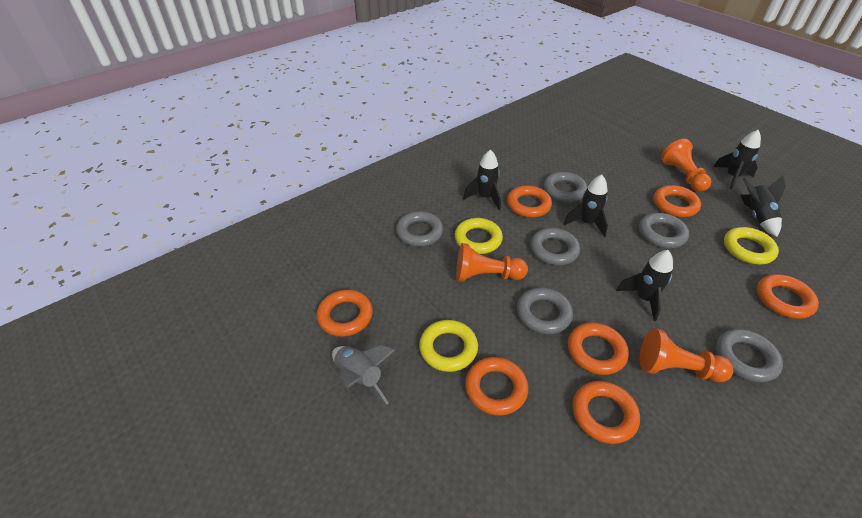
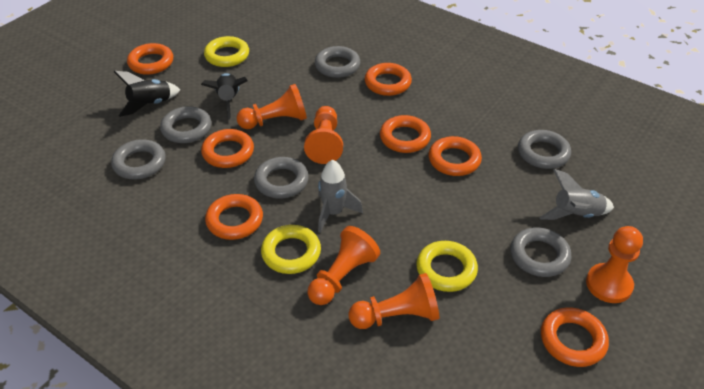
black rocket: 5 -> 2
grey rocket: 1 -> 2
orange pawn: 3 -> 5

